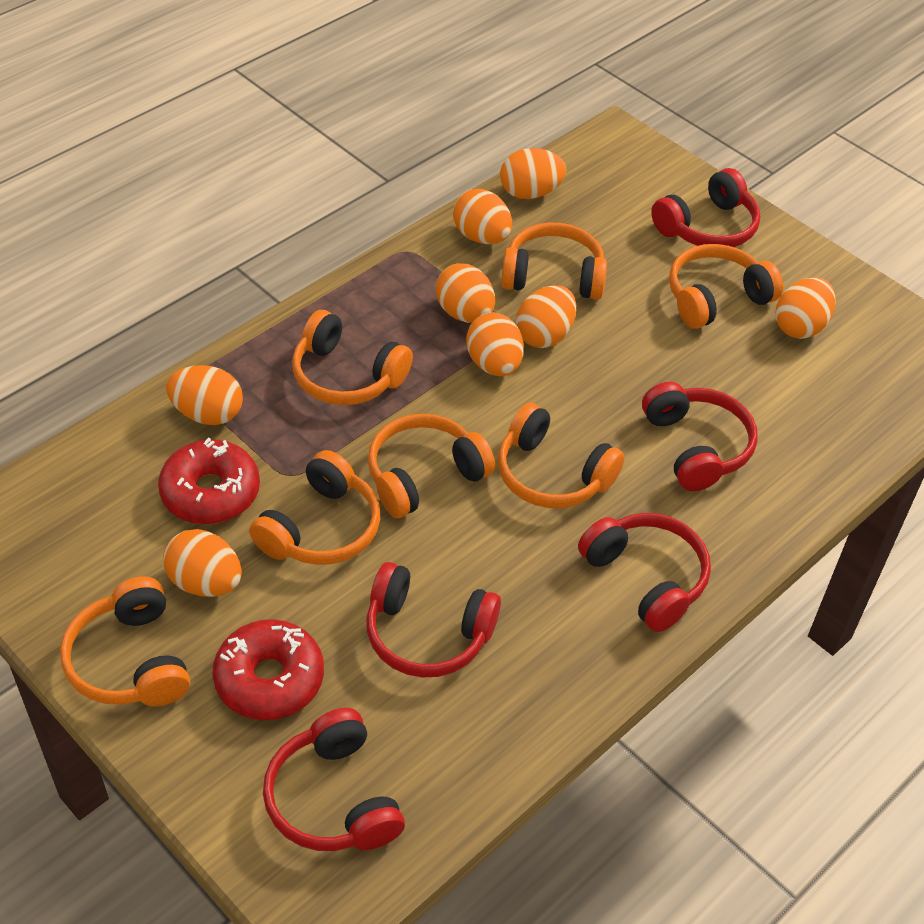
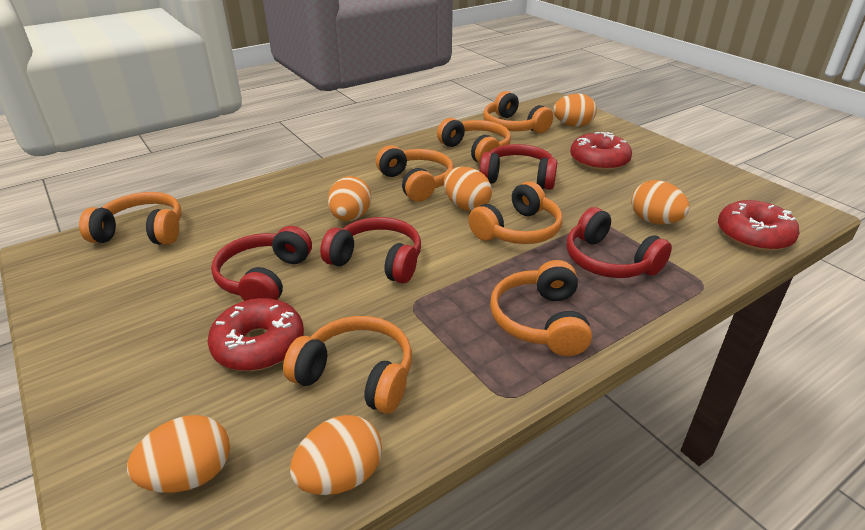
orange egg: 8 -> 6
red donut: 2 -> 3
red headphones: 5 -> 4

